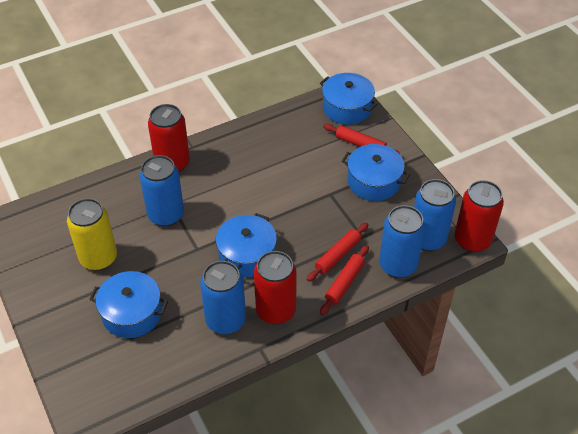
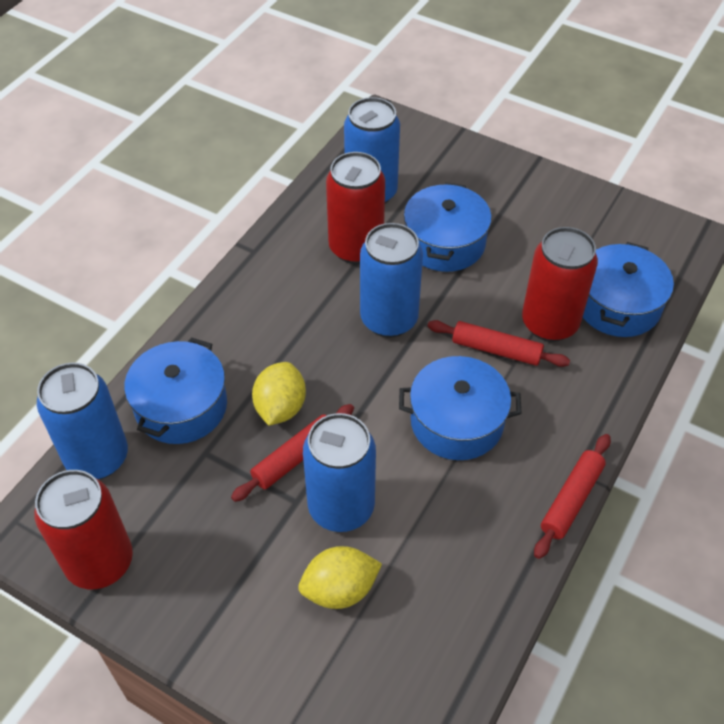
yellow can: 1 -> 0
yellow lemon: 0 -> 2

